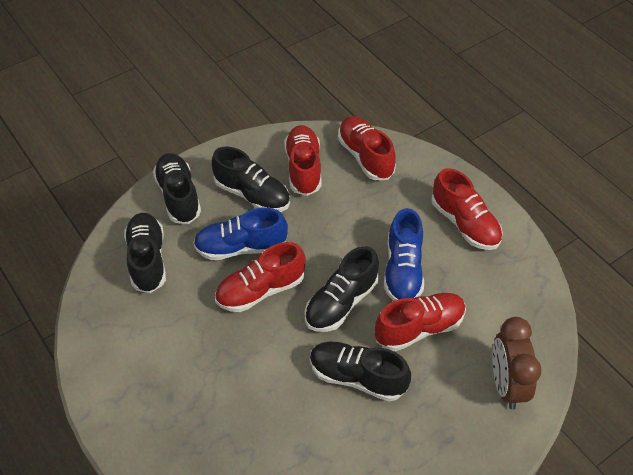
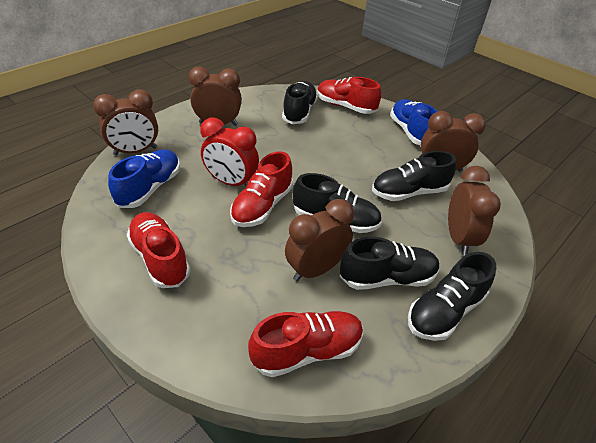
brown clock: 1 -> 5
red clock: 0 -> 1
red shoe: 5 -> 4

